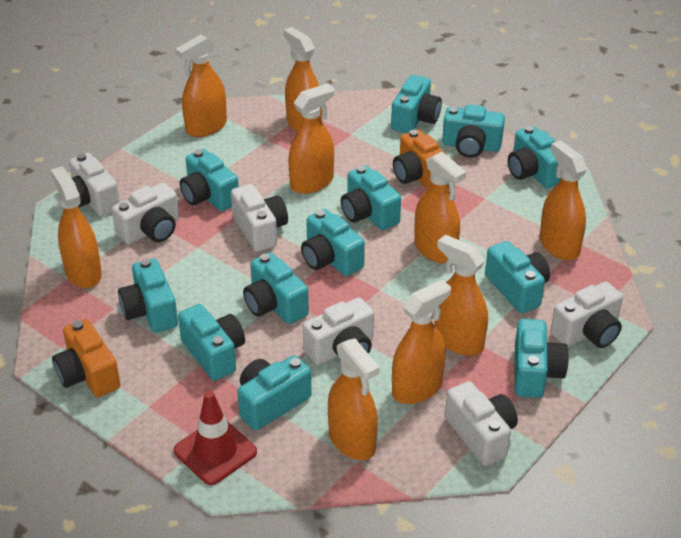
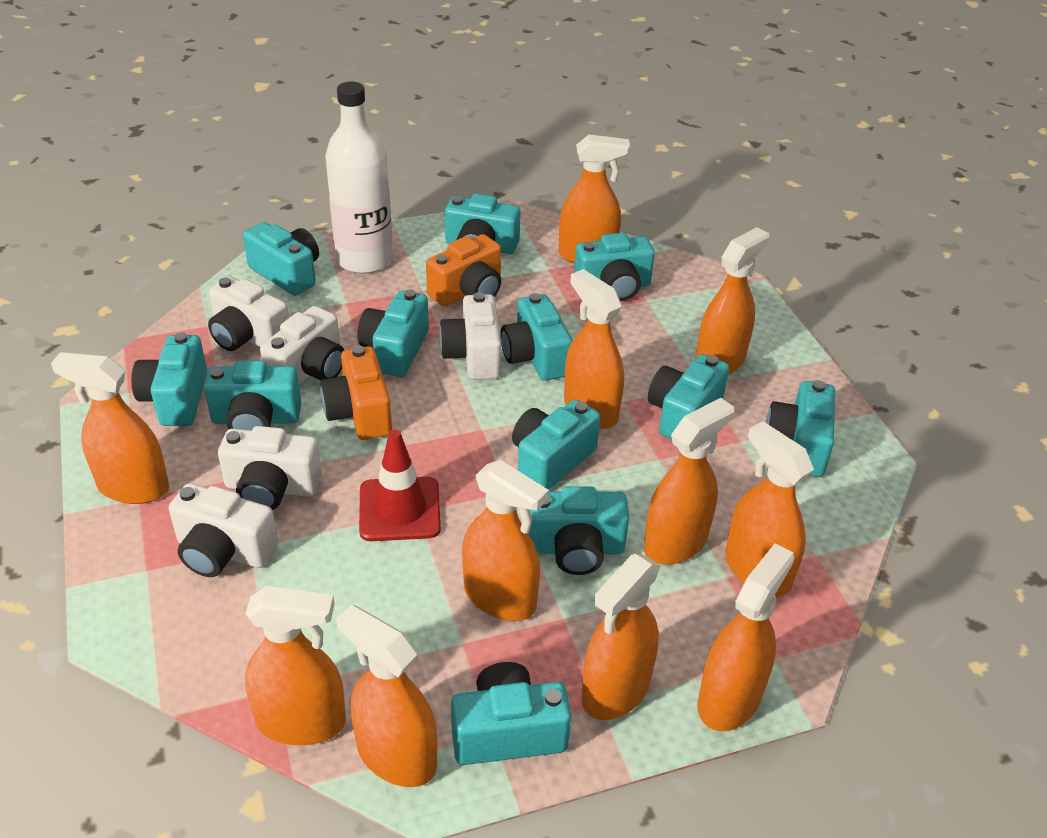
orange spray bottle: 9 -> 11
white bottle: 0 -> 1
white camera: 6 -> 5

